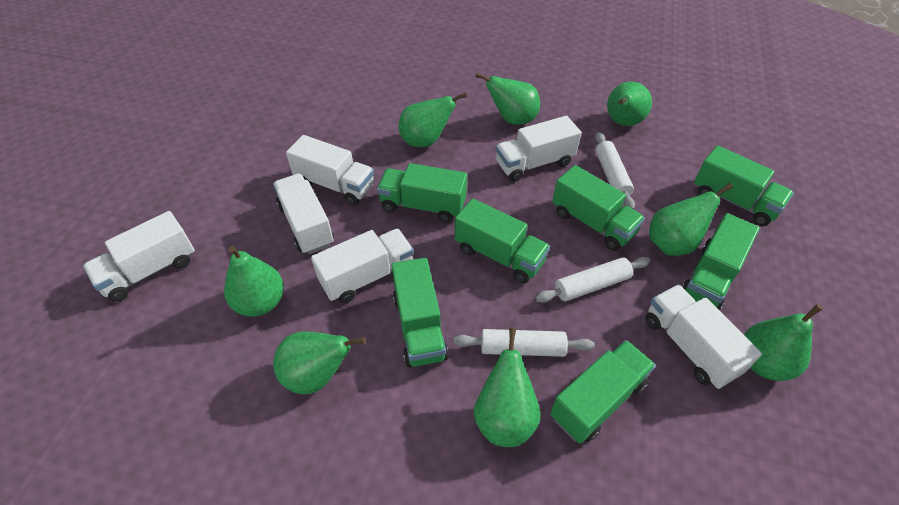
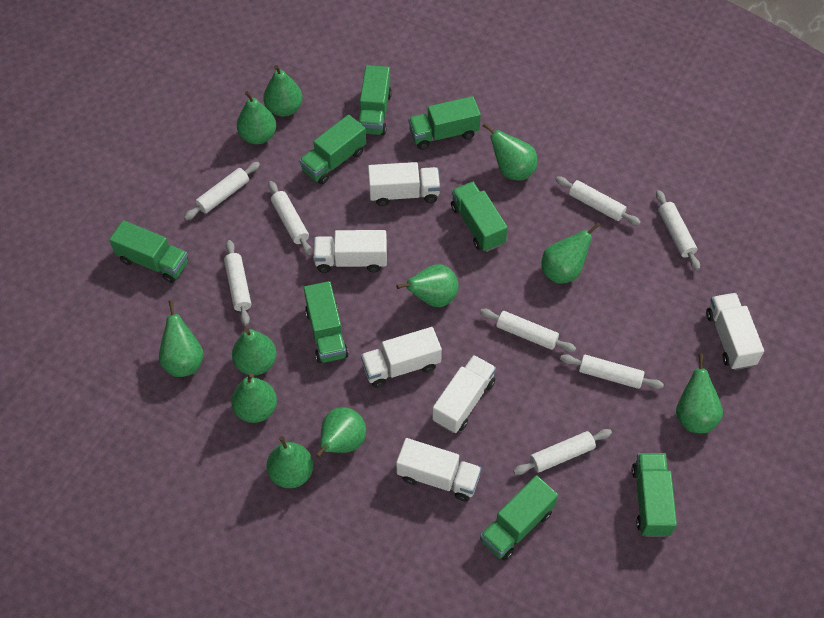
green pear: 8 -> 11
green truck: 7 -> 8
white rolling pin: 3 -> 8

